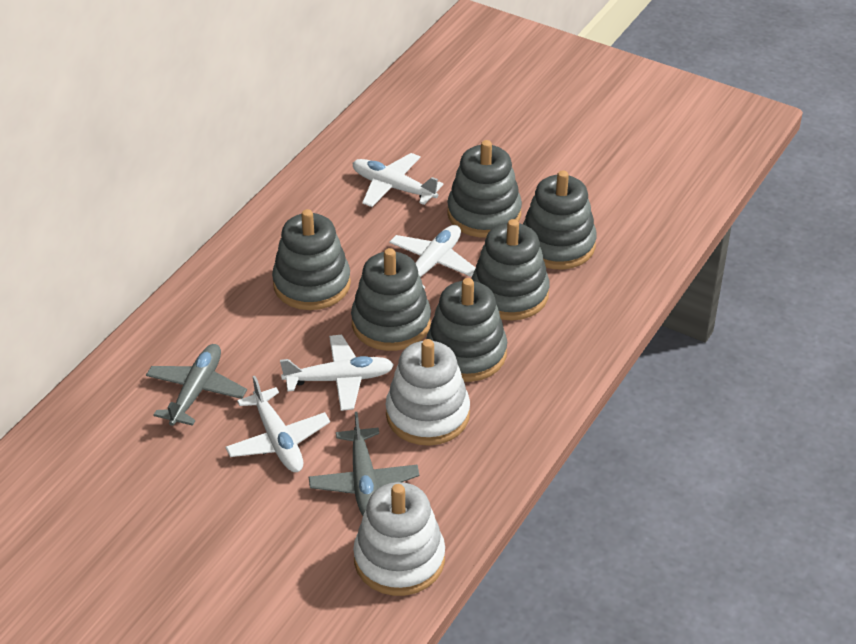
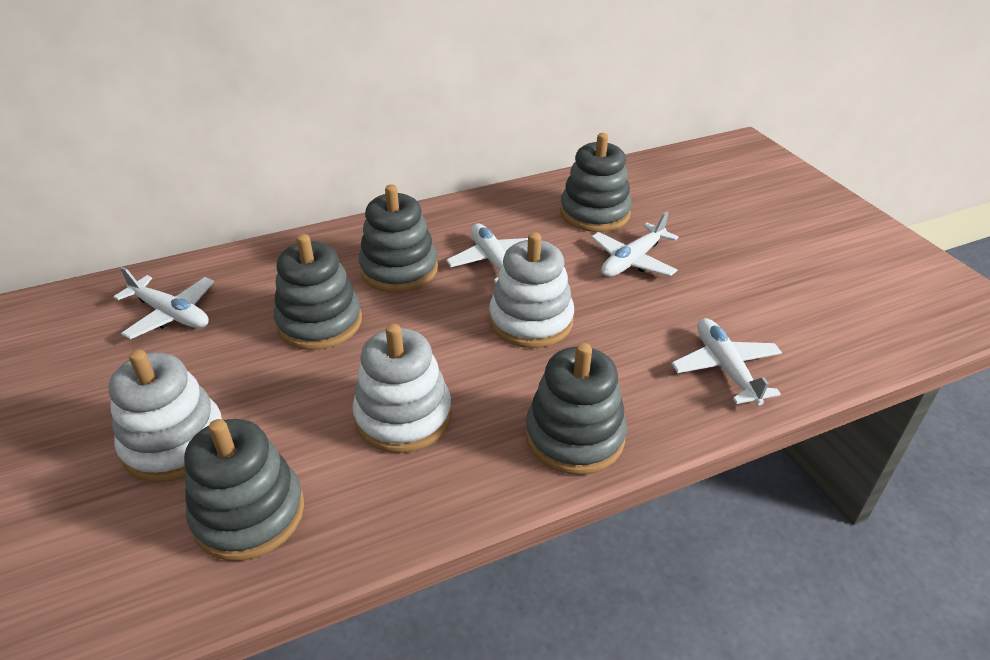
grey plane: 2 -> 0
grey stacking toy: 6 -> 5
white stacking toy: 2 -> 3

